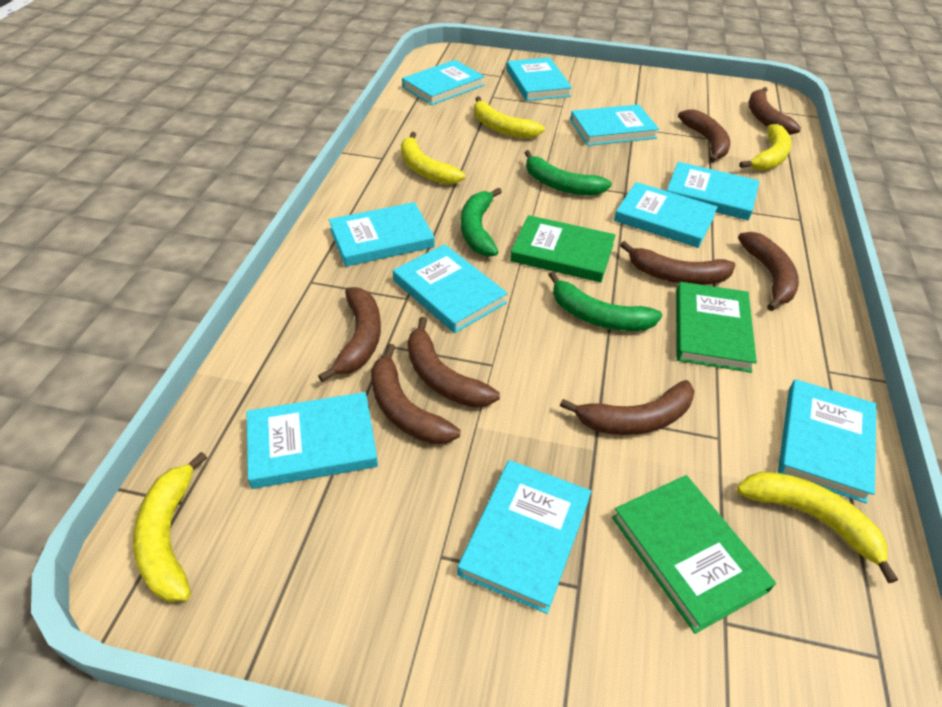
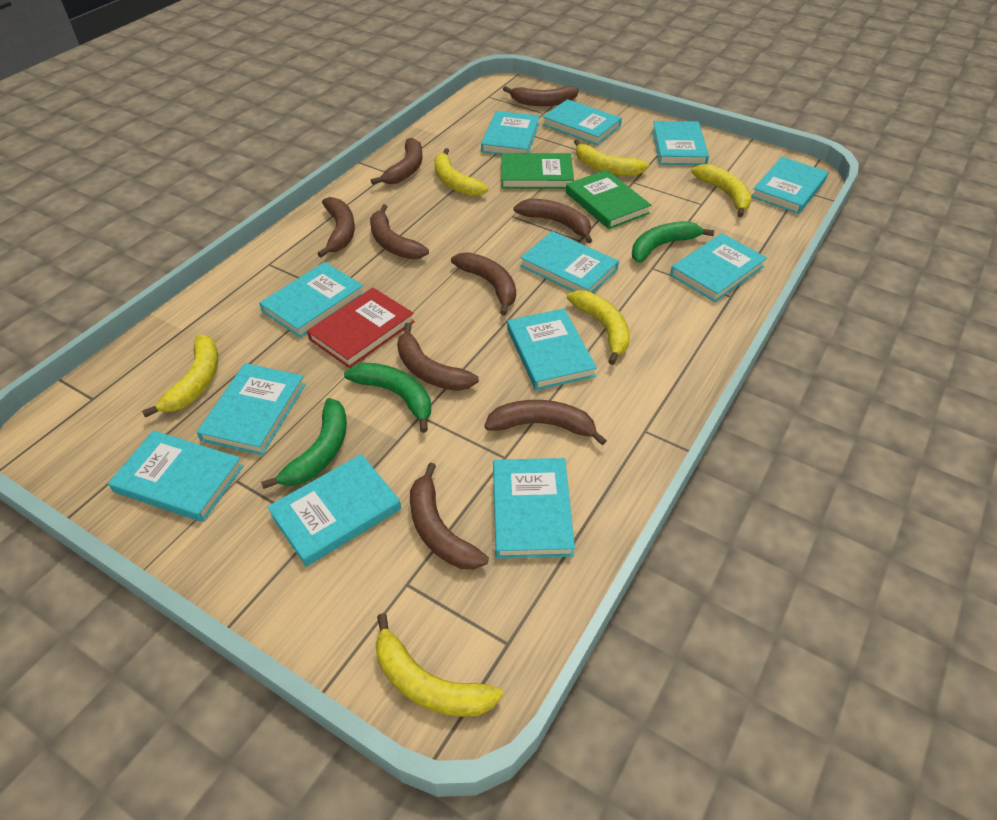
brown banana: 8 -> 9
green book: 3 -> 2
red book: 0 -> 1
turquoise book: 10 -> 12
yellow banana: 5 -> 6

